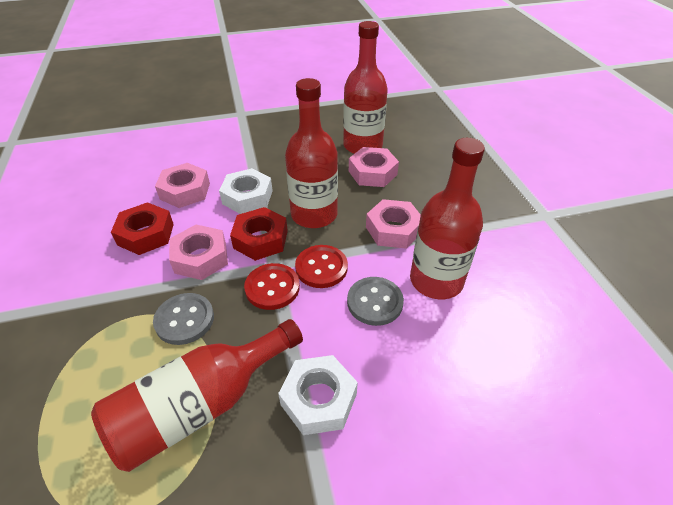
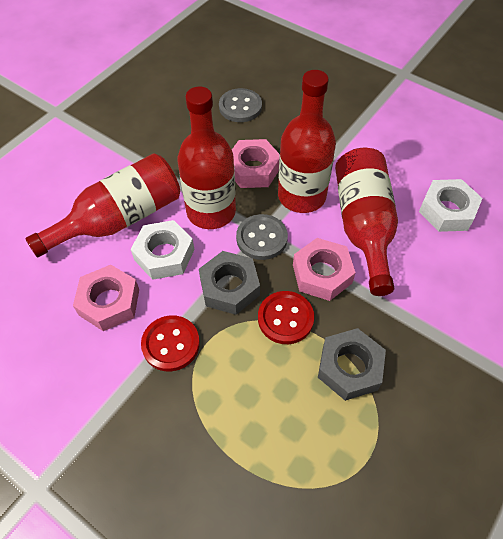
grey nut: 0 -> 2
pink nut: 4 -> 3
red nut: 2 -> 0

